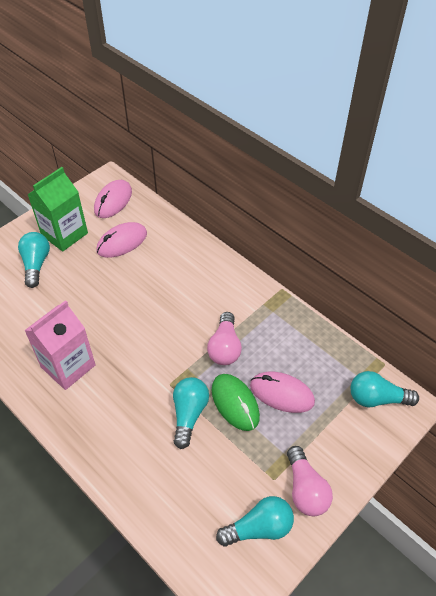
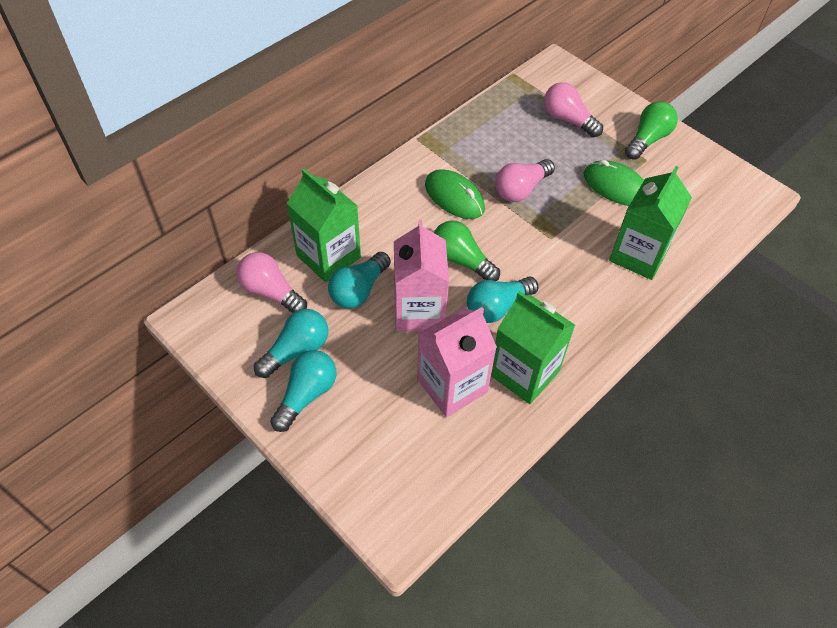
green carton: 1 -> 3
green light bulb: 0 -> 2
green mouse: 1 -> 2
pink carton: 1 -> 2
pink light bulb: 2 -> 3
pink mouse: 3 -> 0

